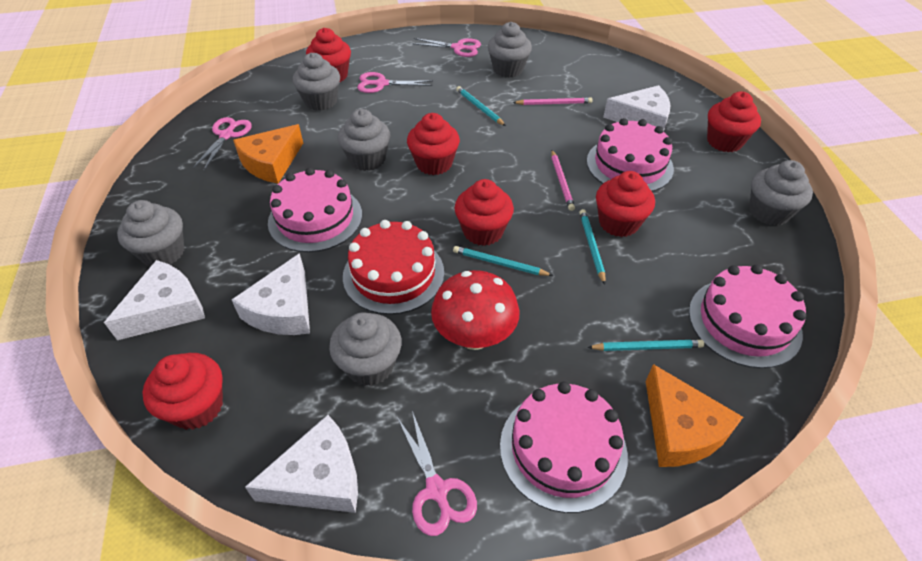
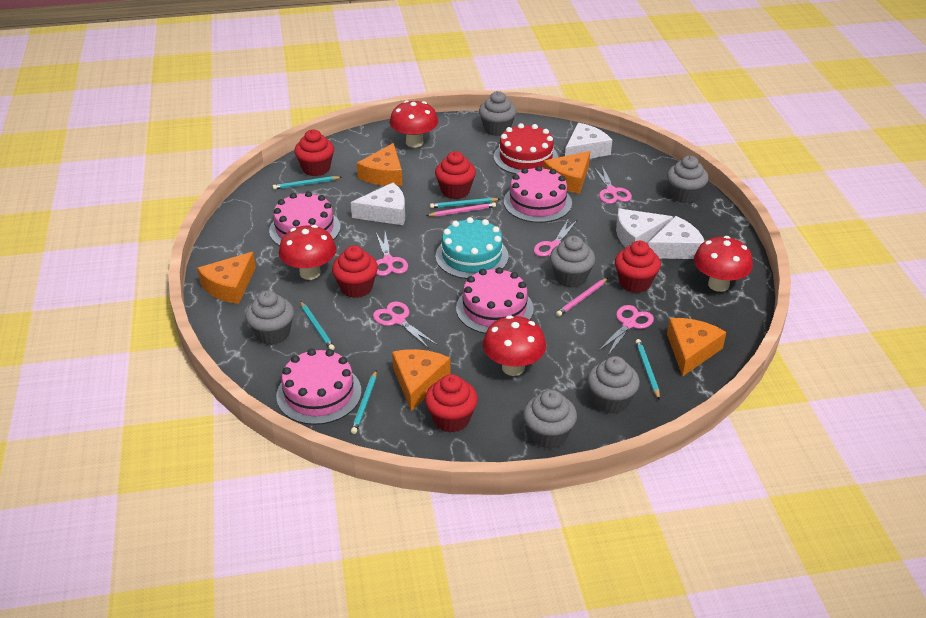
orange cheese: 2 -> 5
pink scissors: 4 -> 5
red cupcake: 6 -> 5
red mushroom: 1 -> 4
turquoise cake: 0 -> 1
turquoise pencil: 4 -> 5

